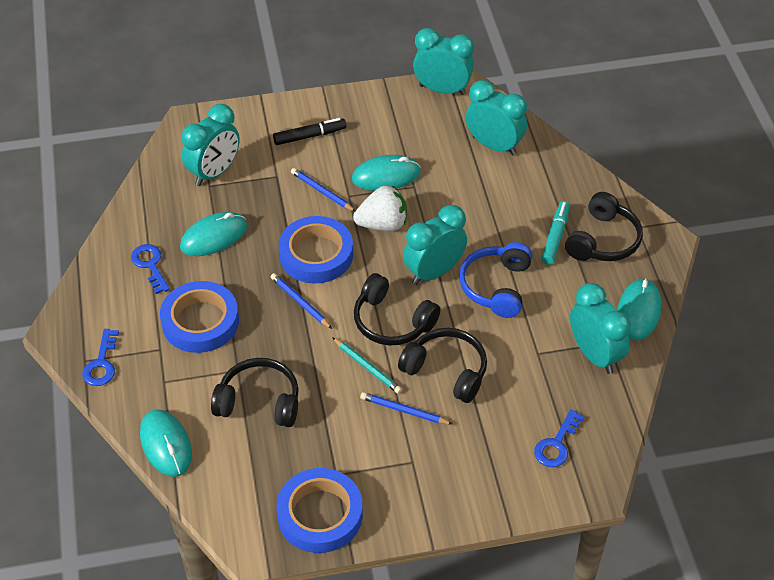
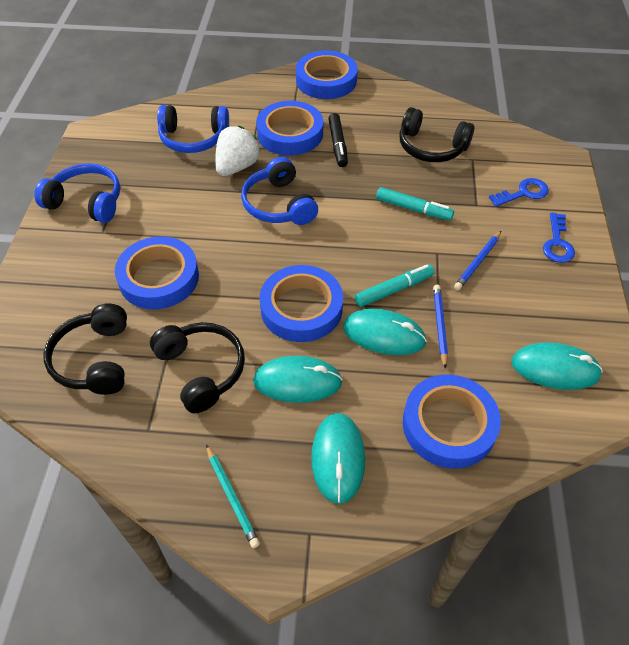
black headphones: 4 -> 3
blue headphones: 1 -> 3
blue key: 3 -> 2
blue pencil: 3 -> 2
blue tape: 3 -> 5
turquoise clock: 5 -> 0
turquoise marker: 1 -> 2

